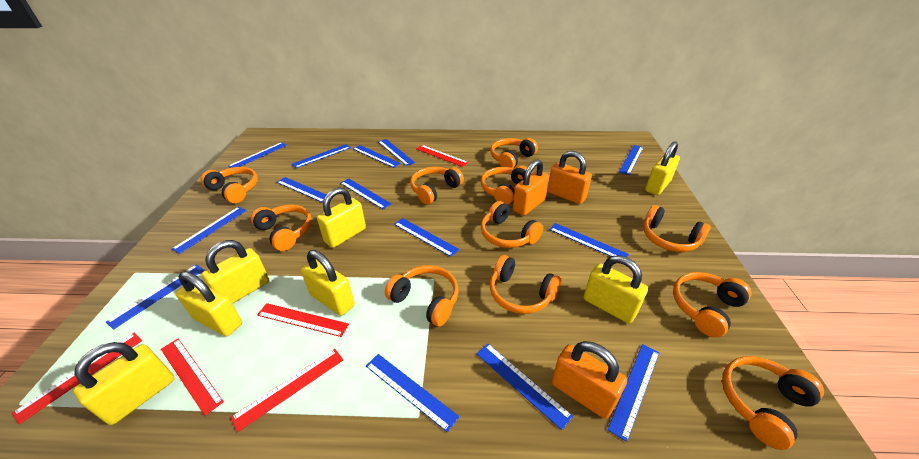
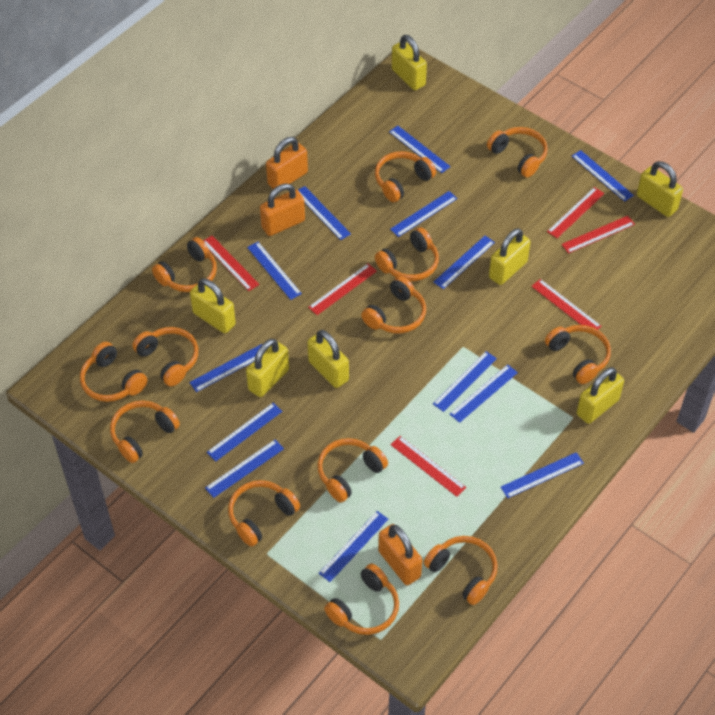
blue ruler: 14 -> 13
orange headphones: 11 -> 13
red ruler: 5 -> 6

